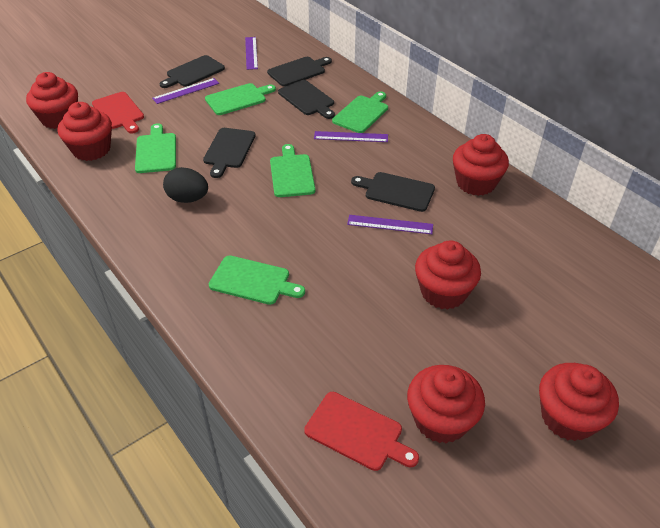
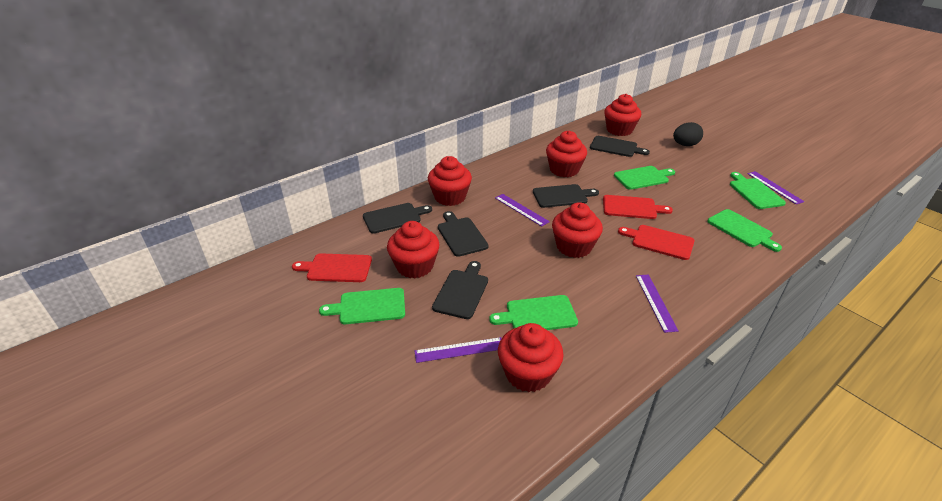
red cutting board: 2 -> 3

